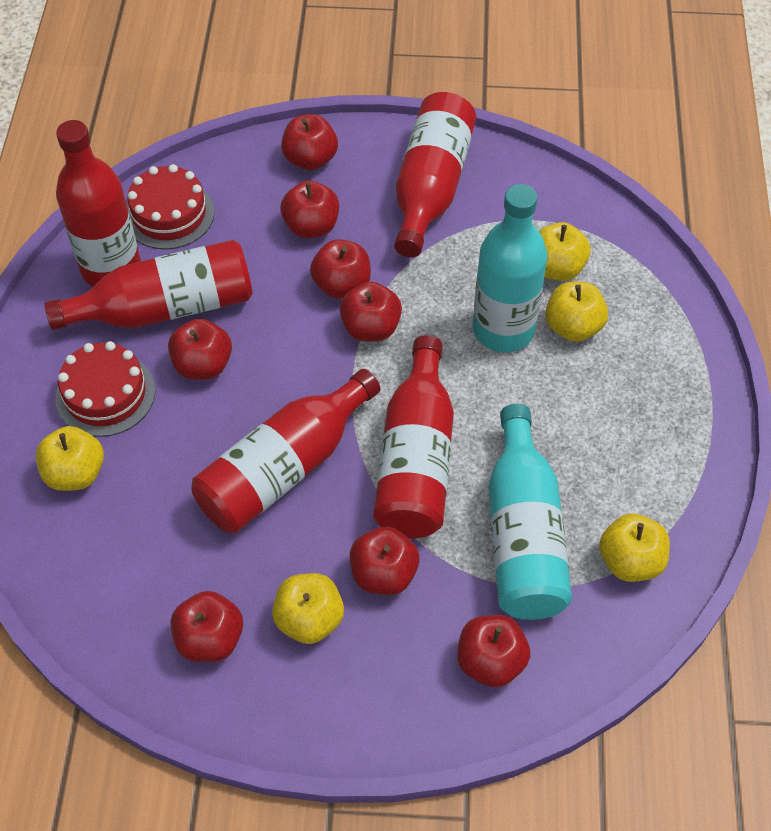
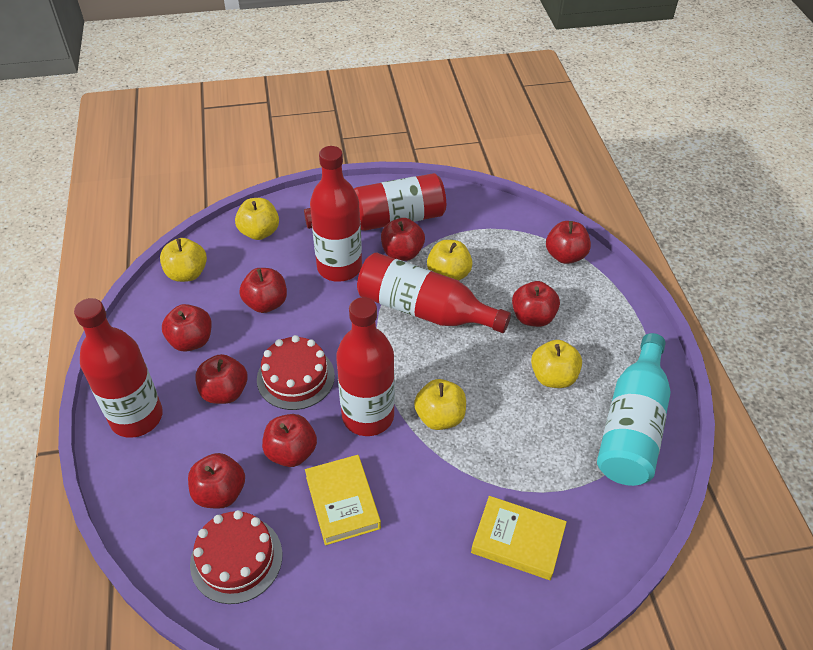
turquoise bottle: 2 -> 1
yellow book: 0 -> 2

